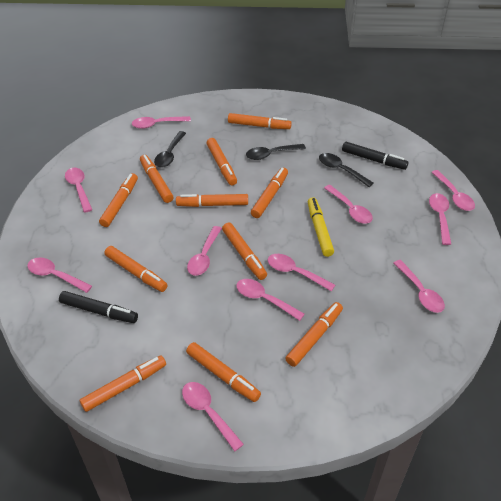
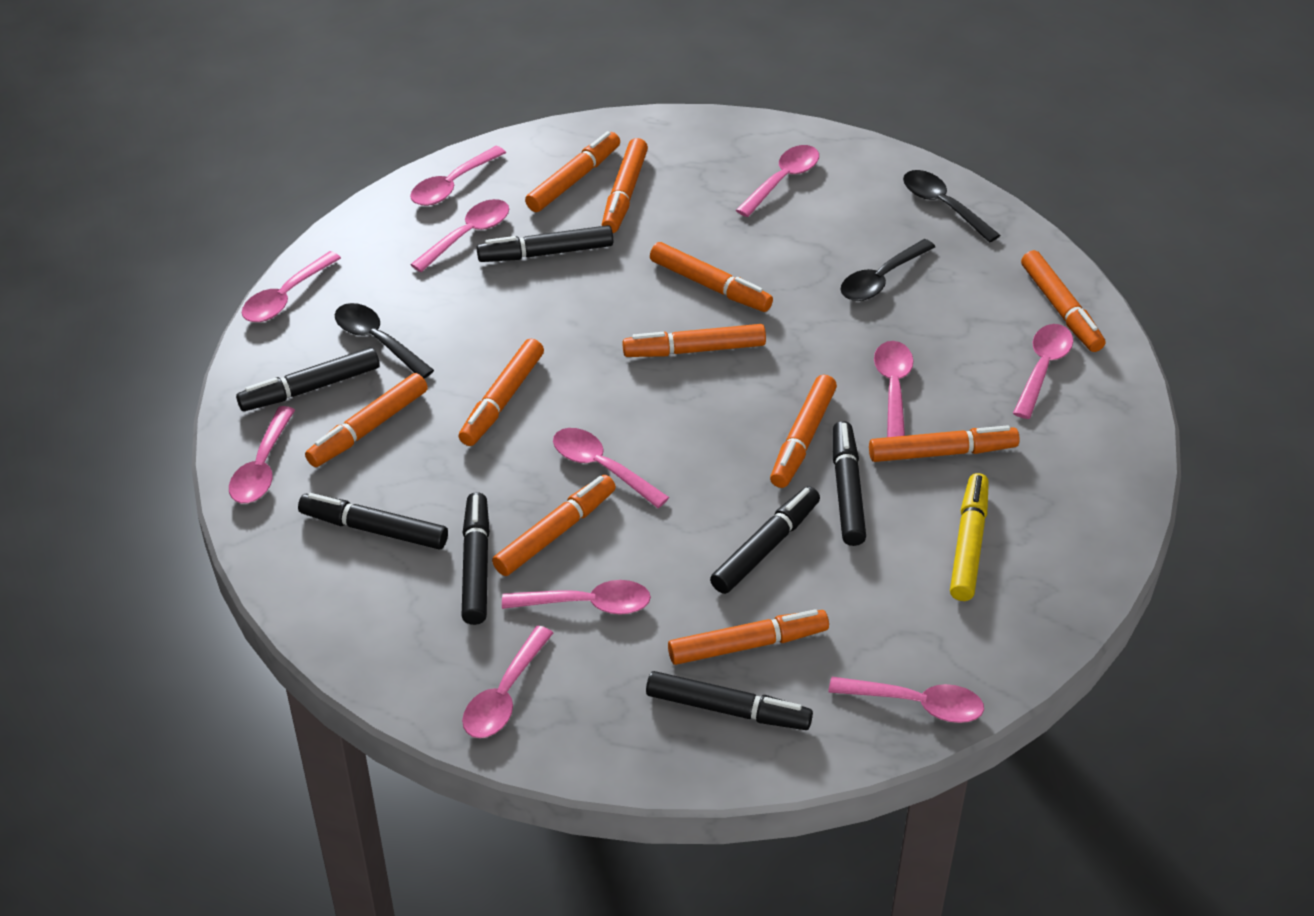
black marker: 2 -> 7

